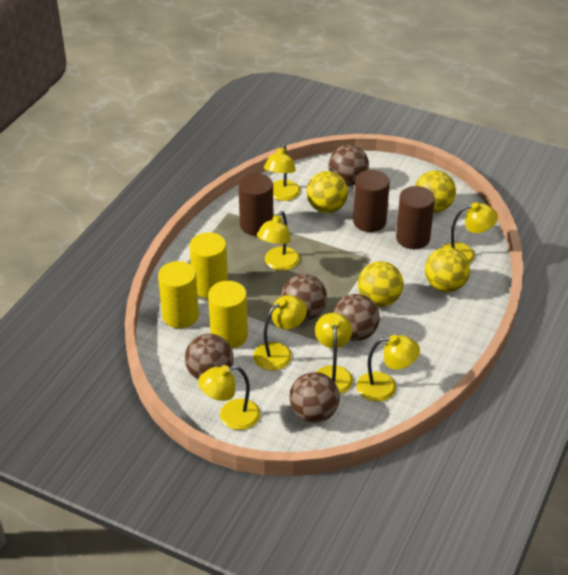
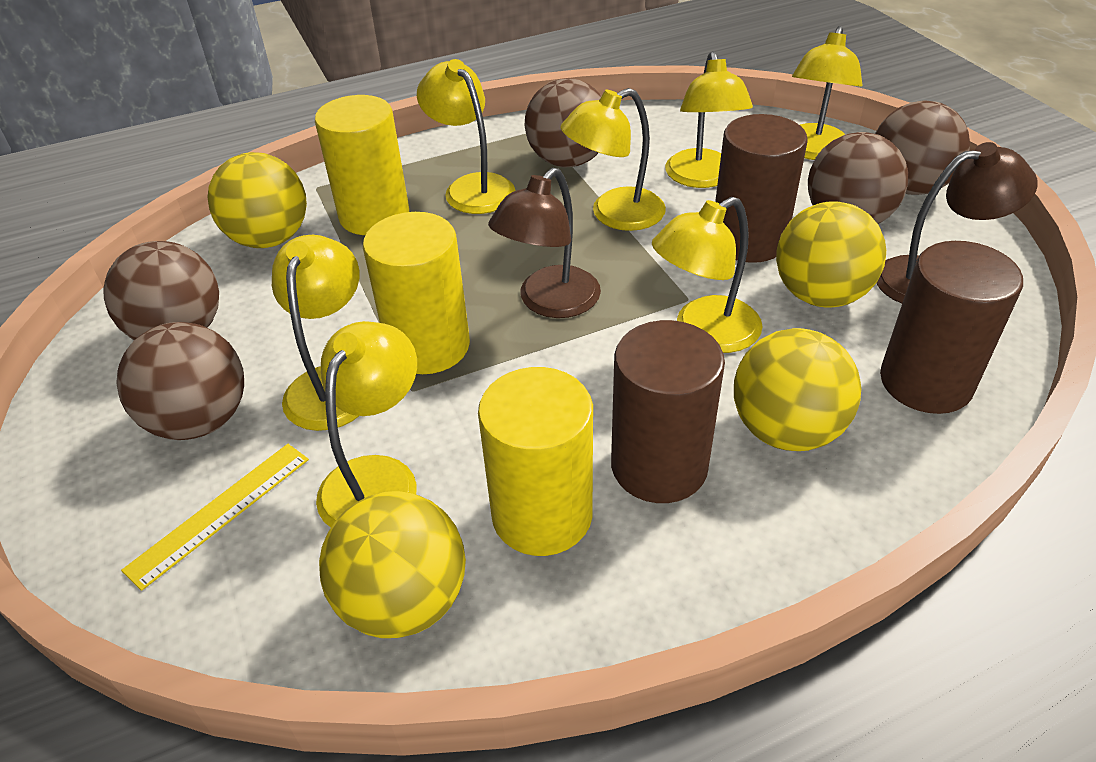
brown lamp: 0 -> 2
yellow ruler: 0 -> 1

